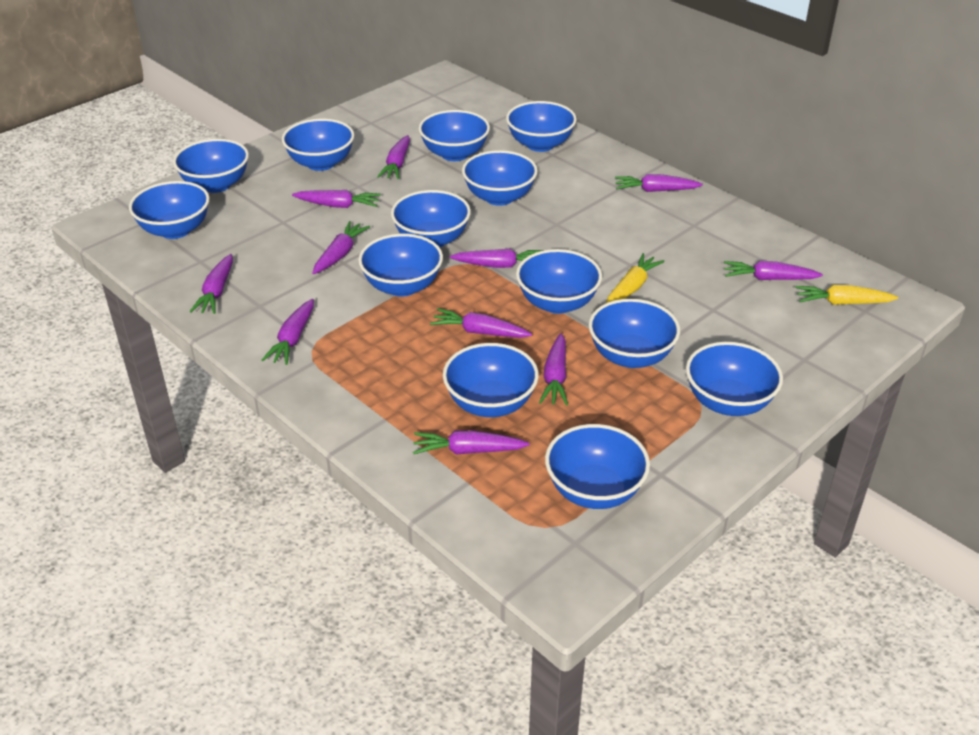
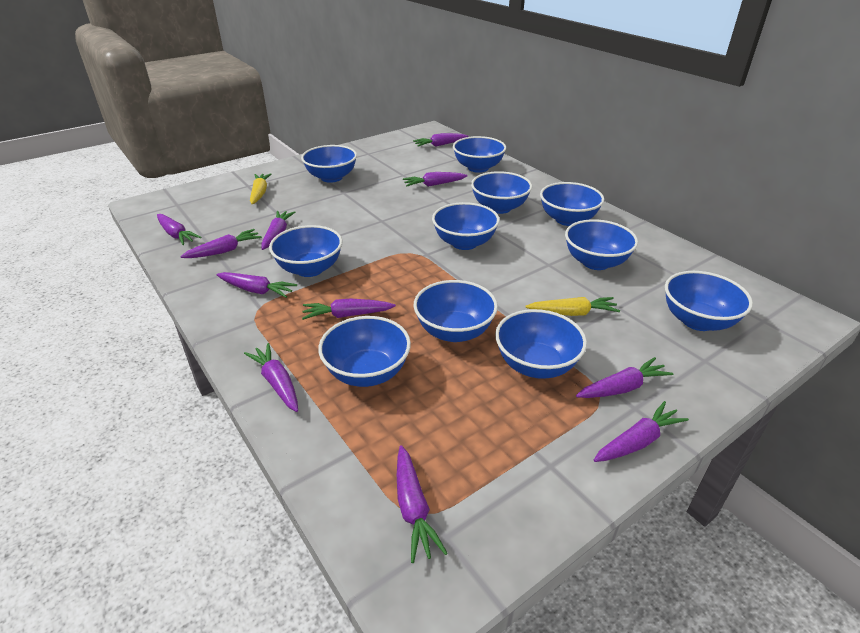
blue bowl: 13 -> 11

